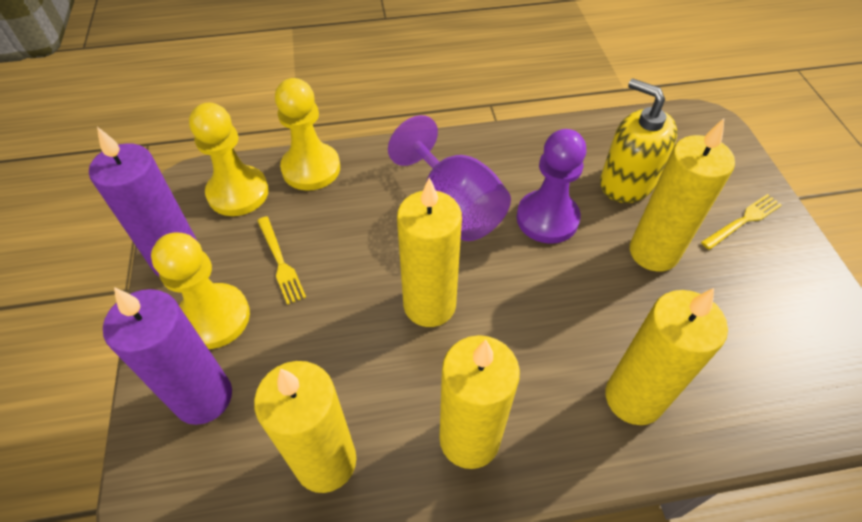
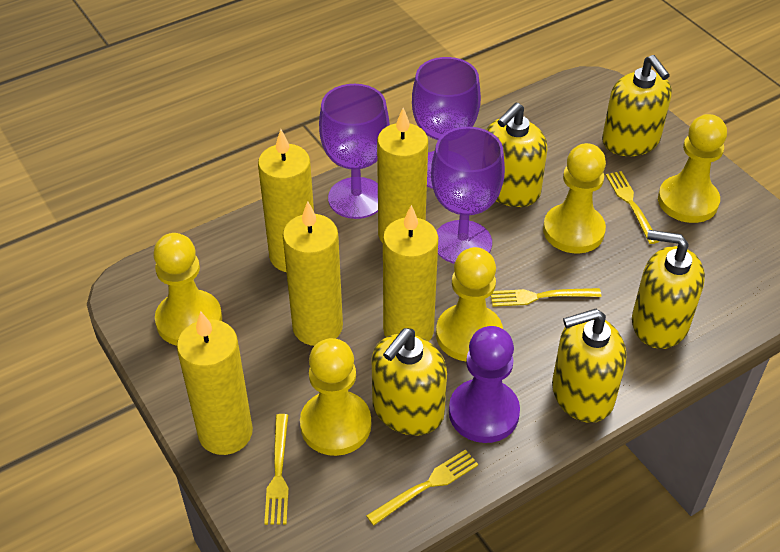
purple candle: 2 -> 0
purple goblet: 1 -> 3
yellow fork: 2 -> 4
yellow pawn: 3 -> 5
yellow soap dispenser: 1 -> 5

